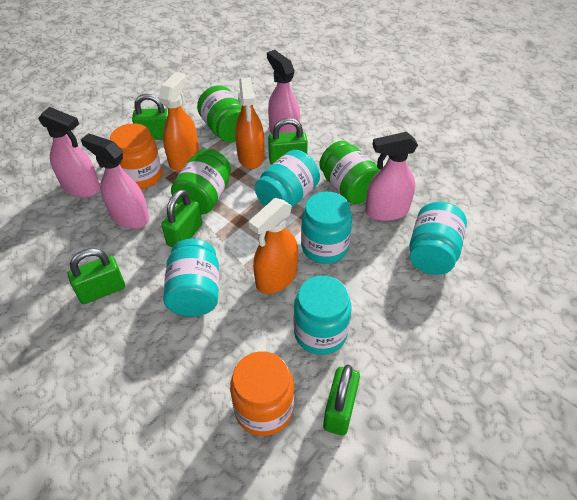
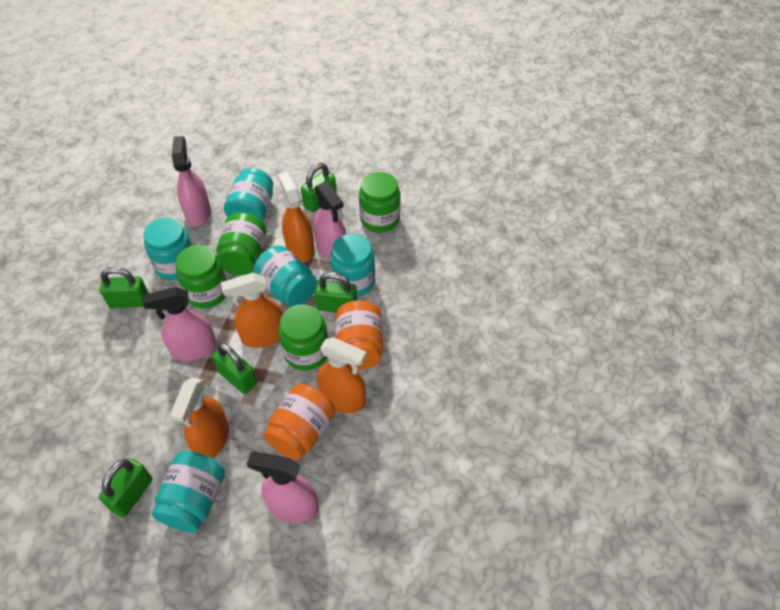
green jar: 3 -> 4
orange spray bottle: 3 -> 4

